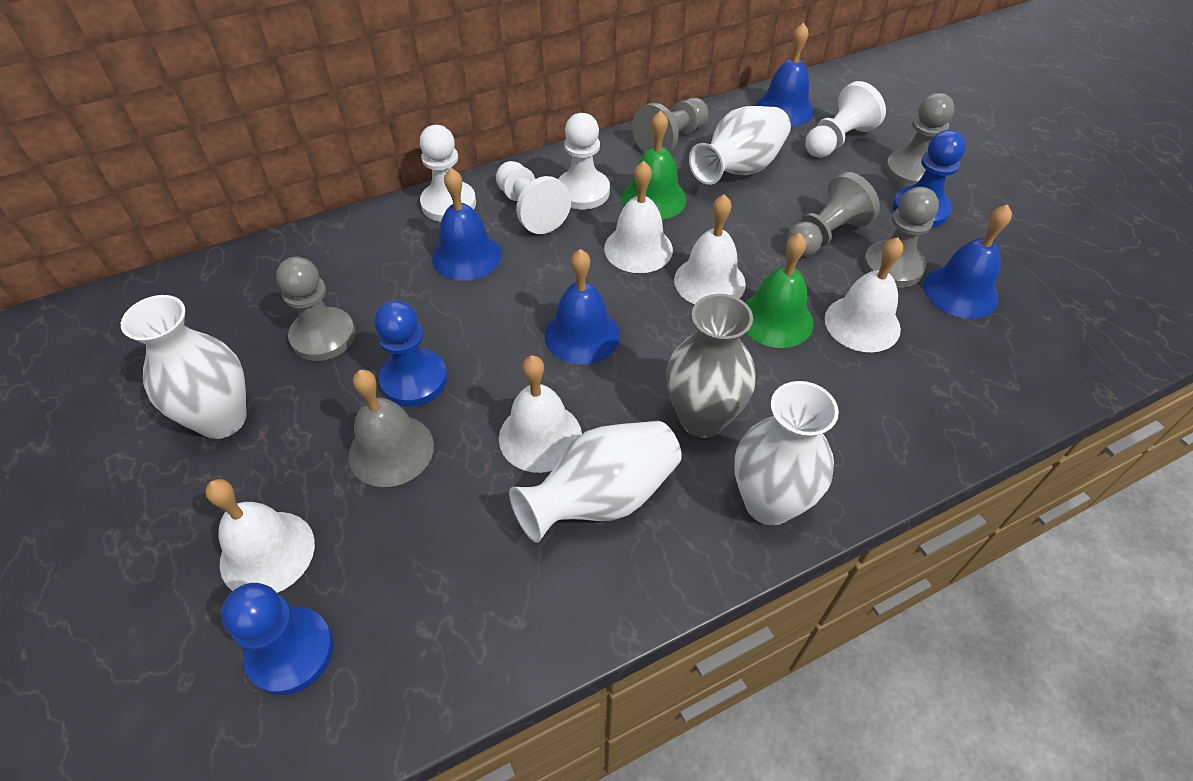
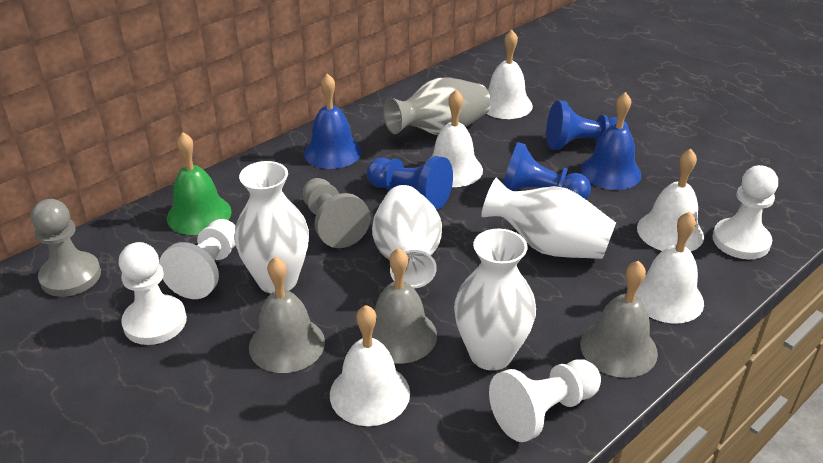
blue bell: 4 -> 2
green bell: 2 -> 1
grey bell: 1 -> 3
grey pawn: 5 -> 2

